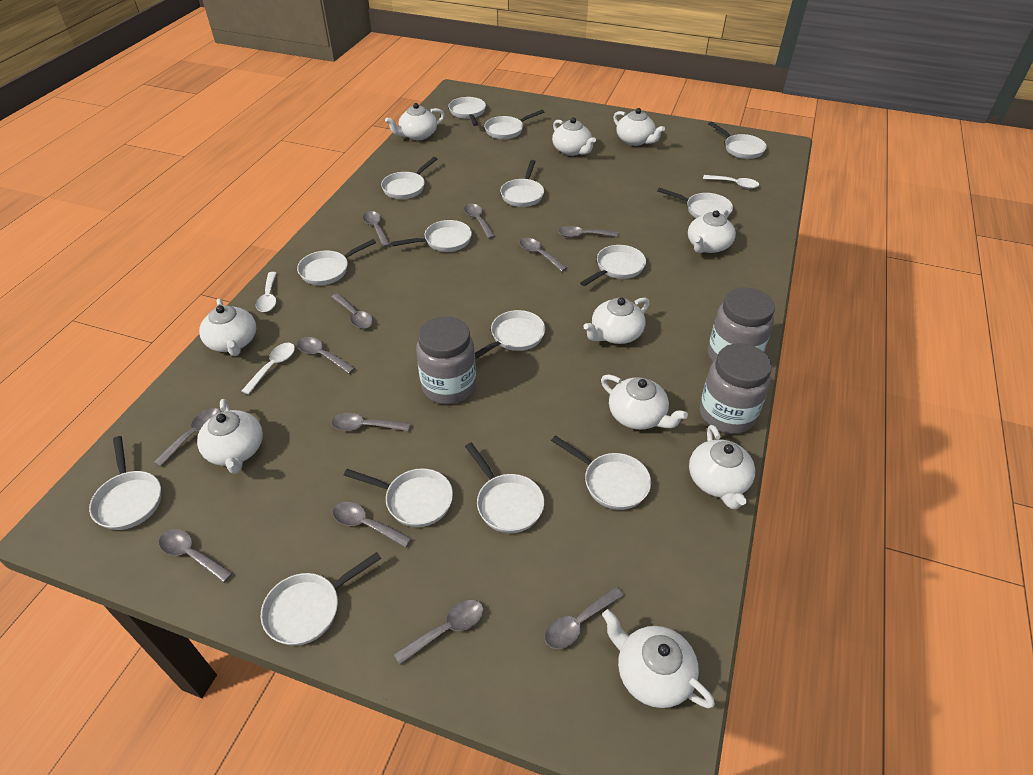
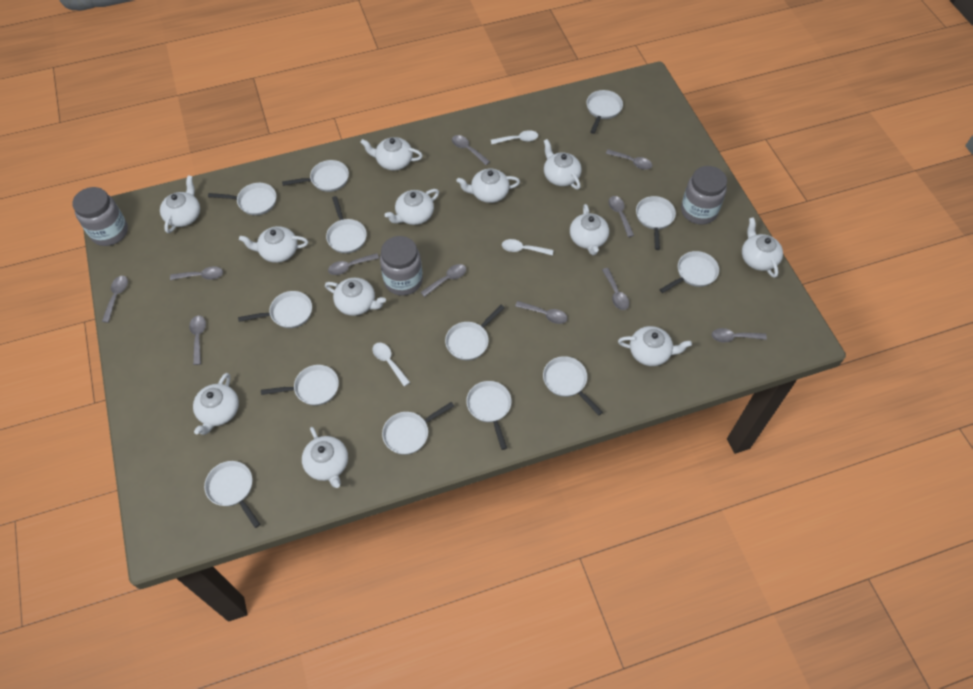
grey spoon: 12 -> 11
white pan: 15 -> 13
white teapot: 10 -> 12

